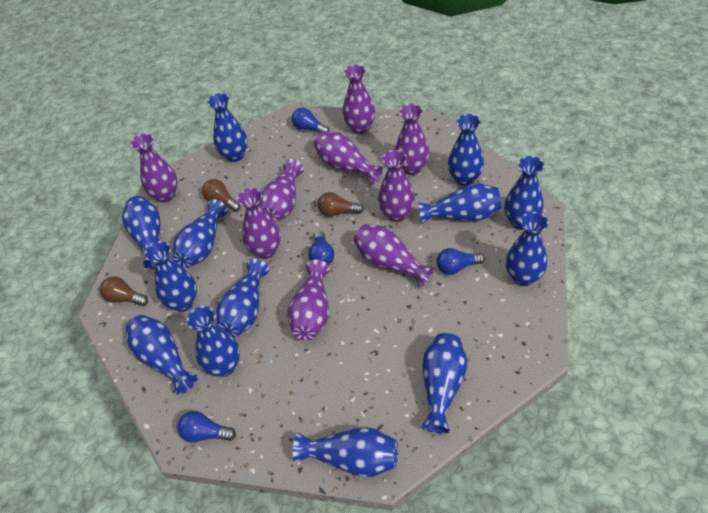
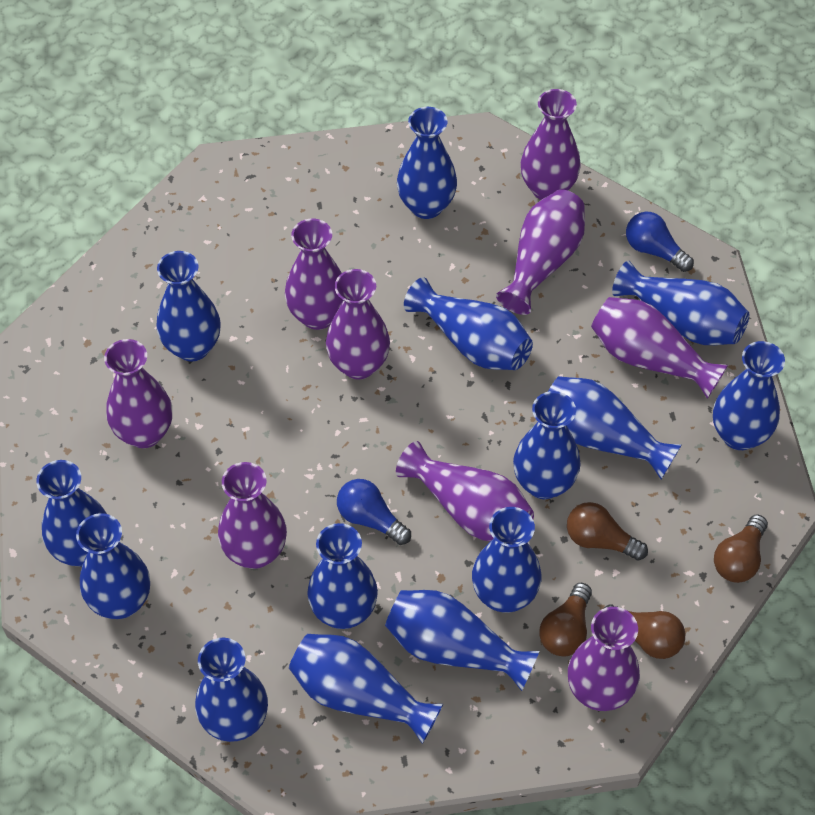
blue light bulb: 4 -> 2
blue vase: 13 -> 14
brown light bulb: 3 -> 4

